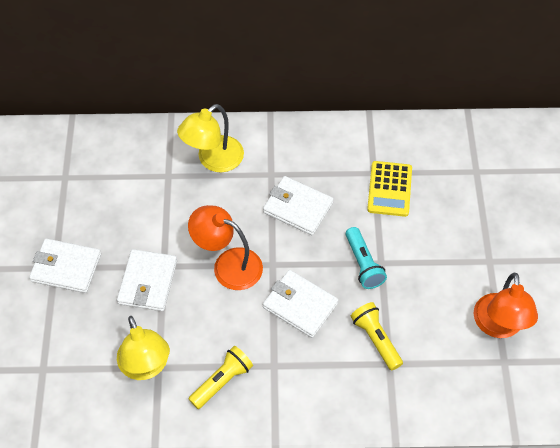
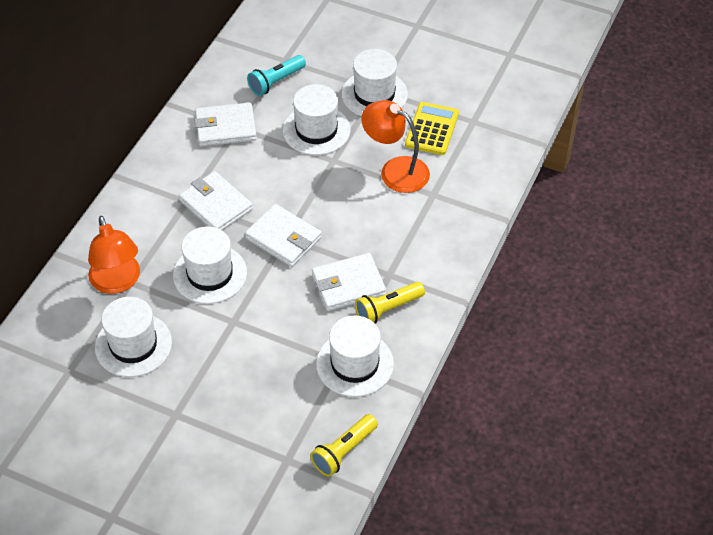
white hat: 0 -> 5
yellow lamp: 2 -> 0

